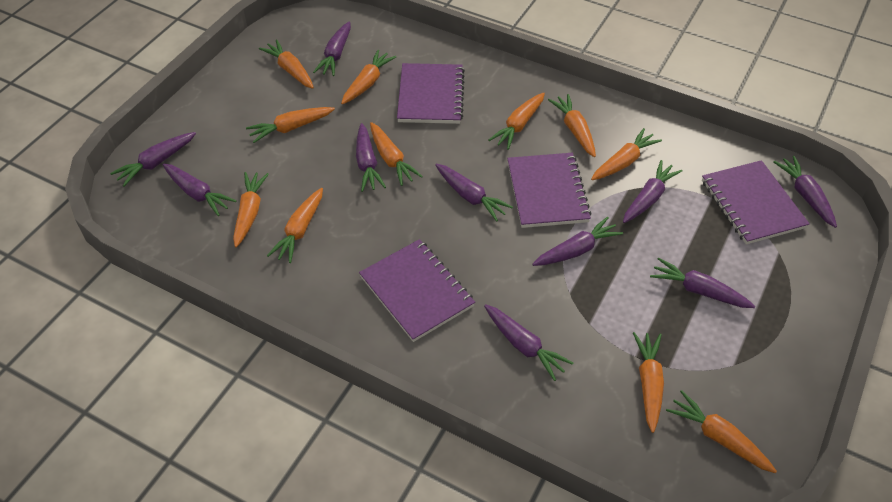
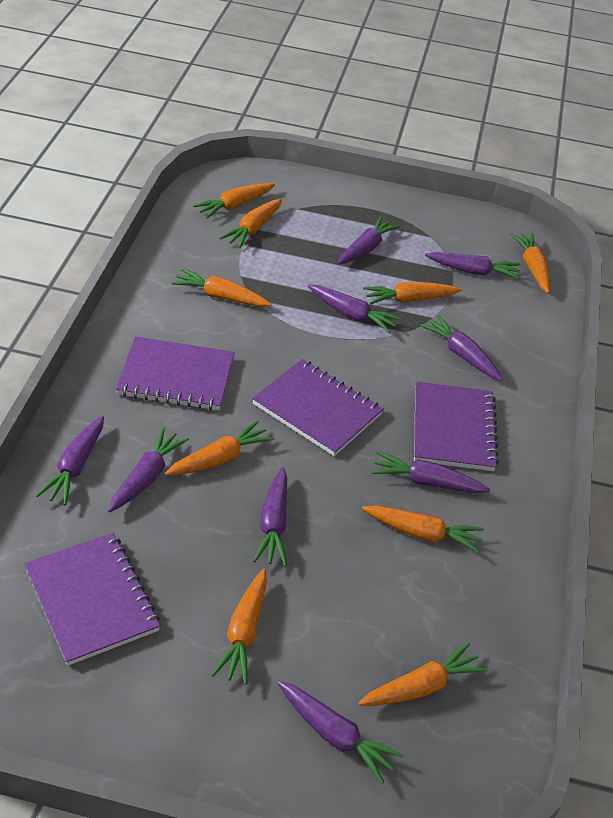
orange carrot: 11 -> 9
purple carrot: 10 -> 9

